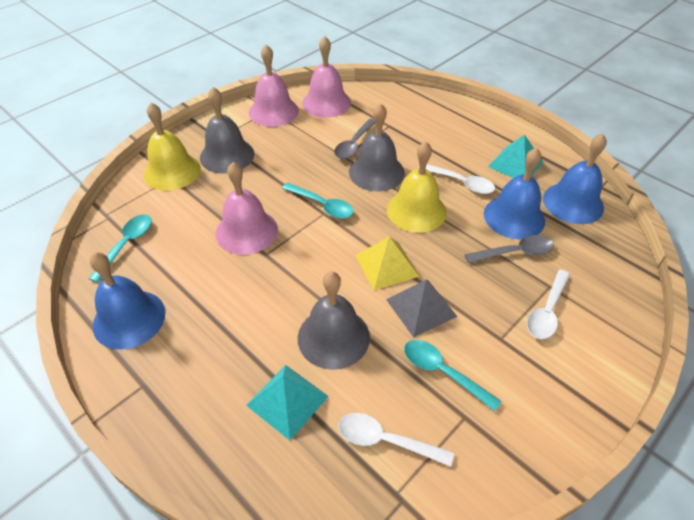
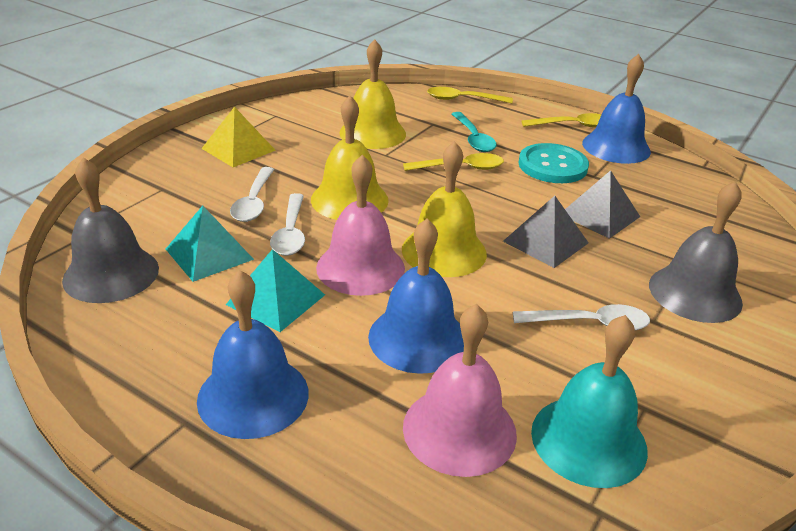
grey bell: 3 -> 2
grey pyramid: 1 -> 2
grey spoon: 2 -> 0
pink bell: 3 -> 2
turquoise bell: 0 -> 1
turquoise button: 0 -> 1
turquoise spoon: 3 -> 1
yellow bell: 2 -> 3
yellow spoon: 0 -> 3

